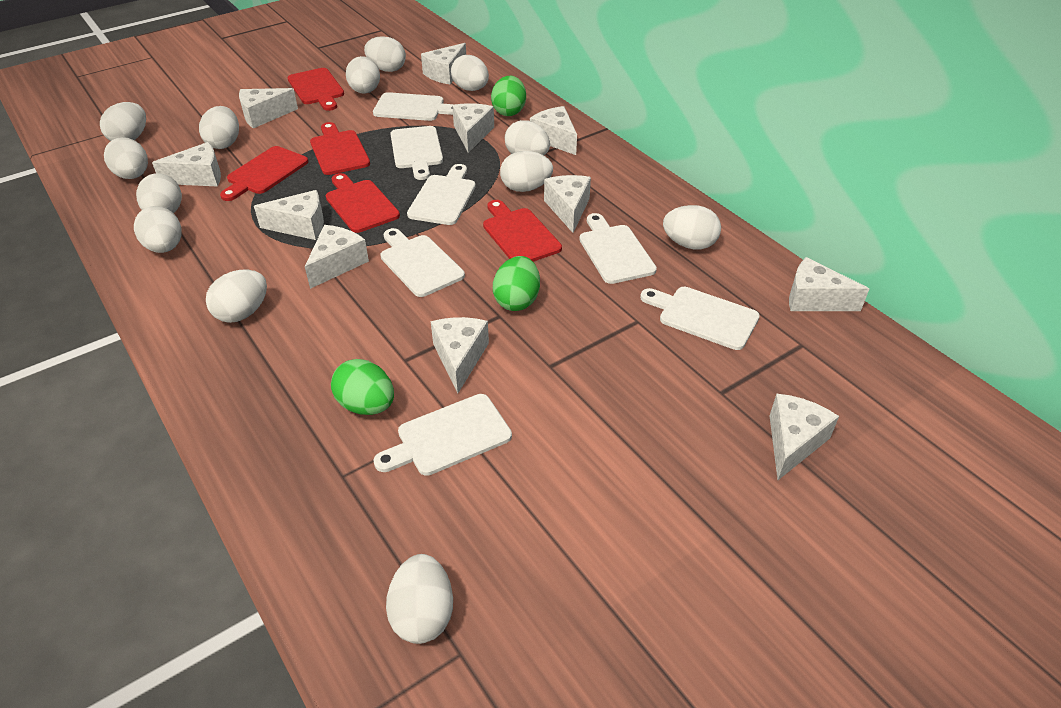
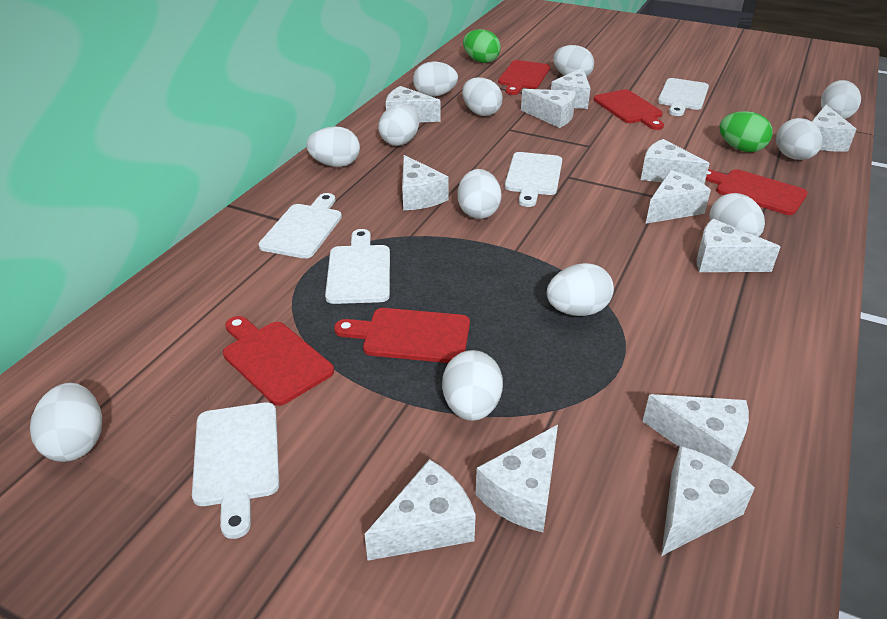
green egg: 3 -> 2
white cheese: 11 -> 12
white cutting board: 7 -> 5
white egg: 13 -> 12

